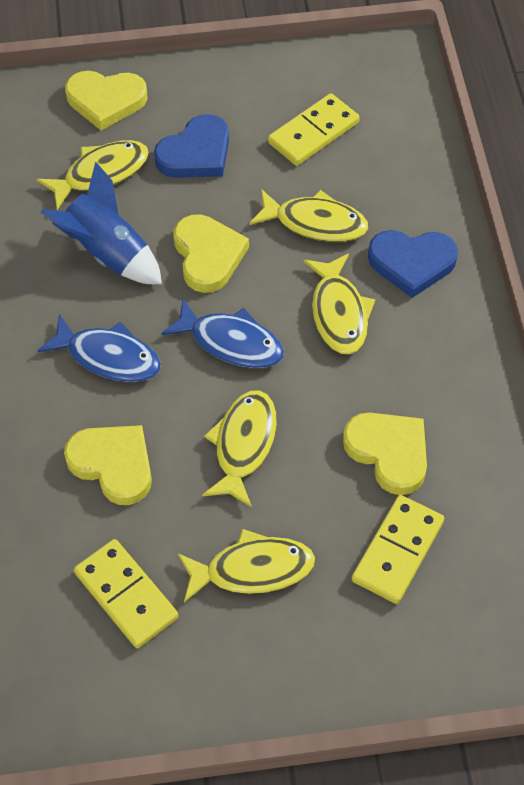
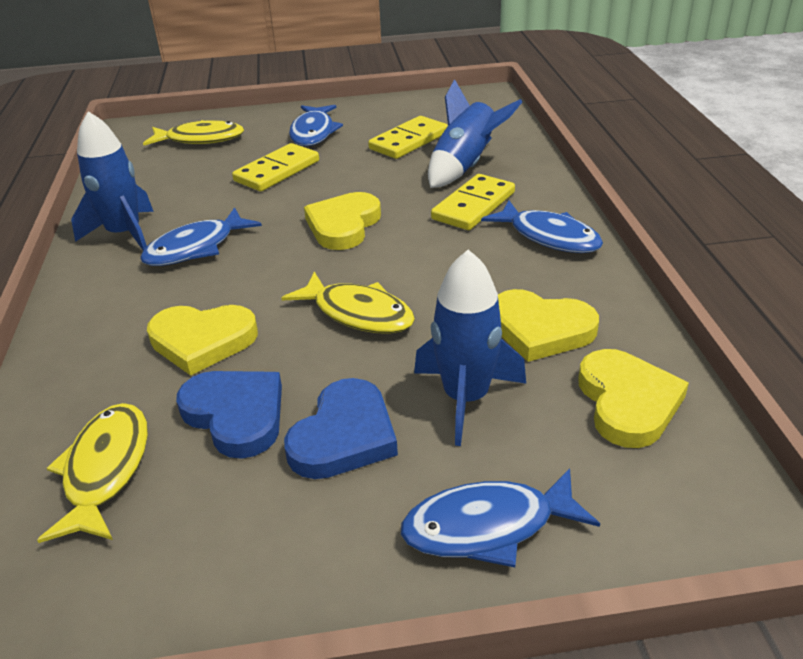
blue fish: 2 -> 4
blue rocket: 1 -> 3
yellow fish: 5 -> 3

